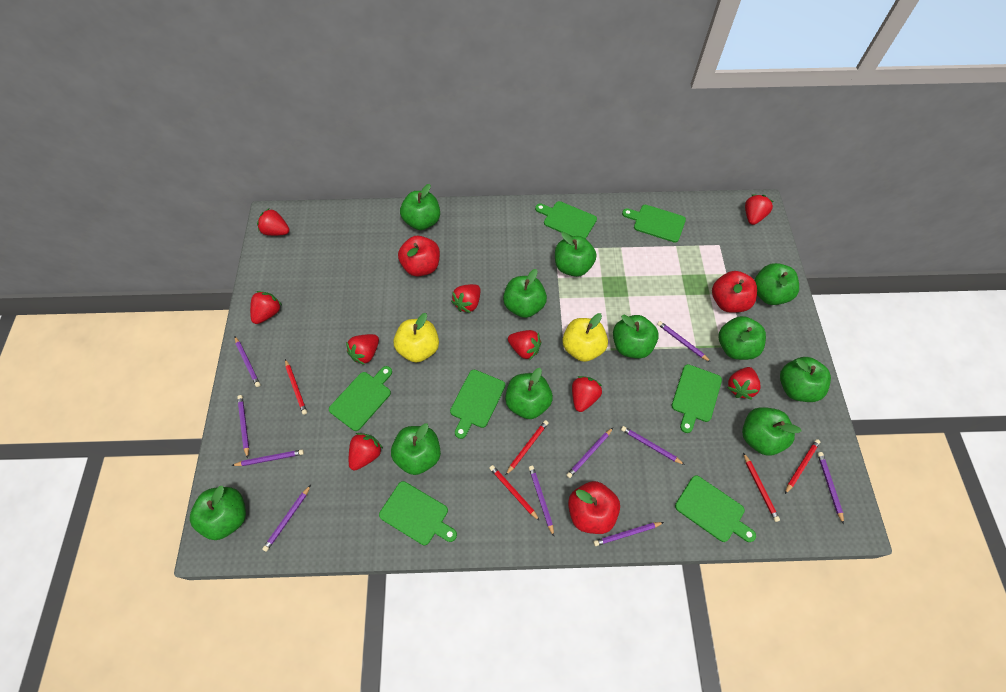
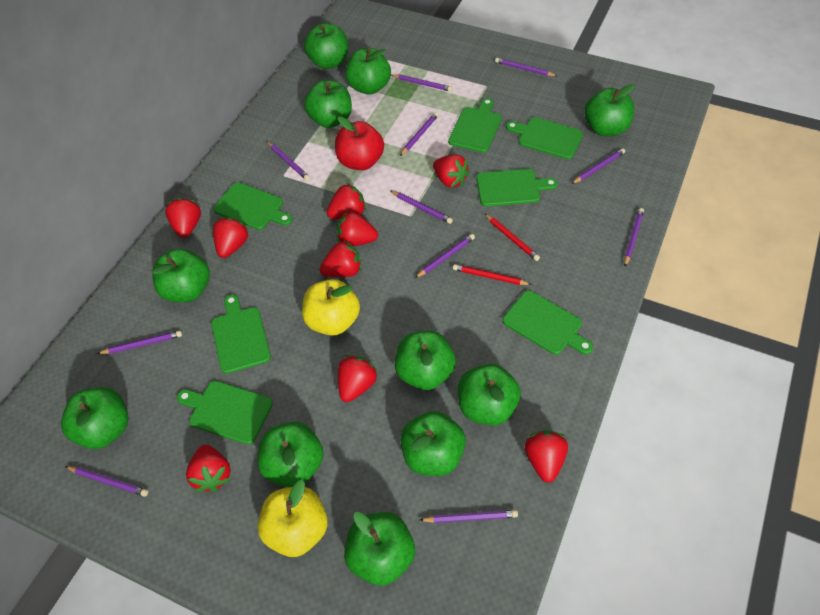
purple pencil: 10 -> 11
red apple: 3 -> 1
red pencil: 5 -> 2

